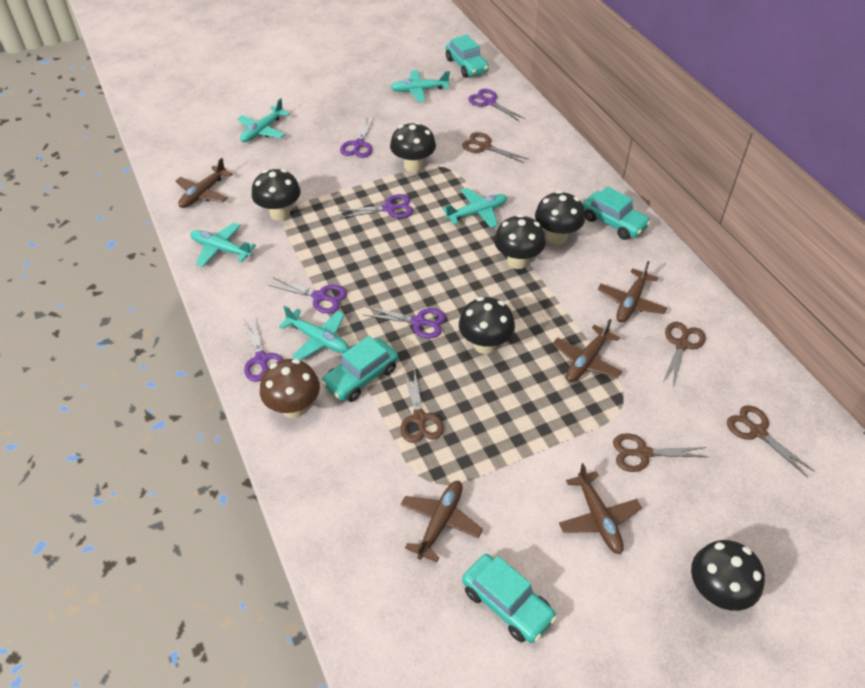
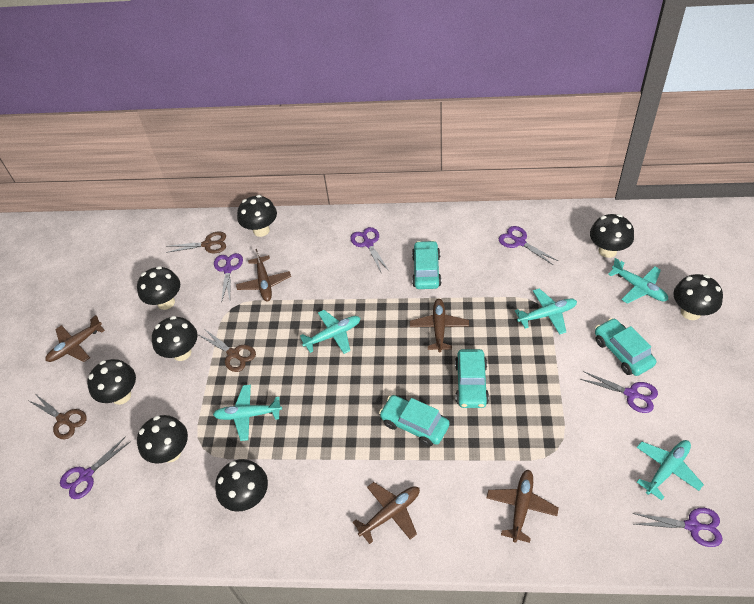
black mushroom: 6 -> 8
brown mushroom: 1 -> 0
brown scissors: 5 -> 3

